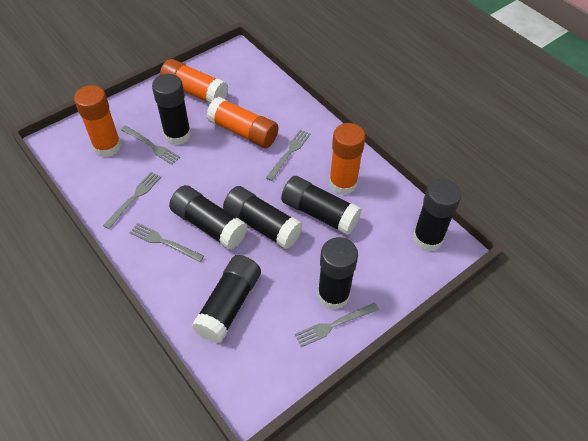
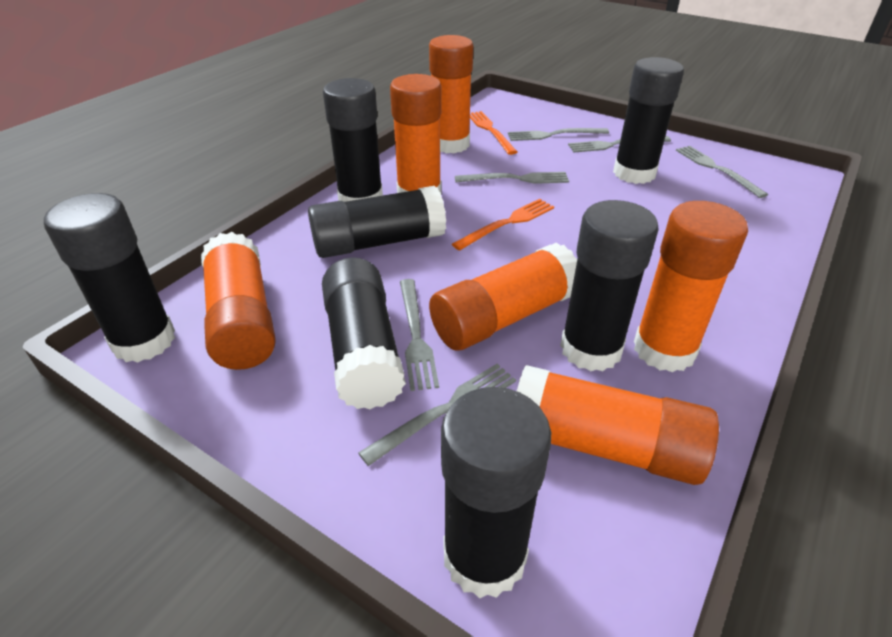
grey fork: 5 -> 6
orange fork: 0 -> 2
orange glue stick: 4 -> 6

